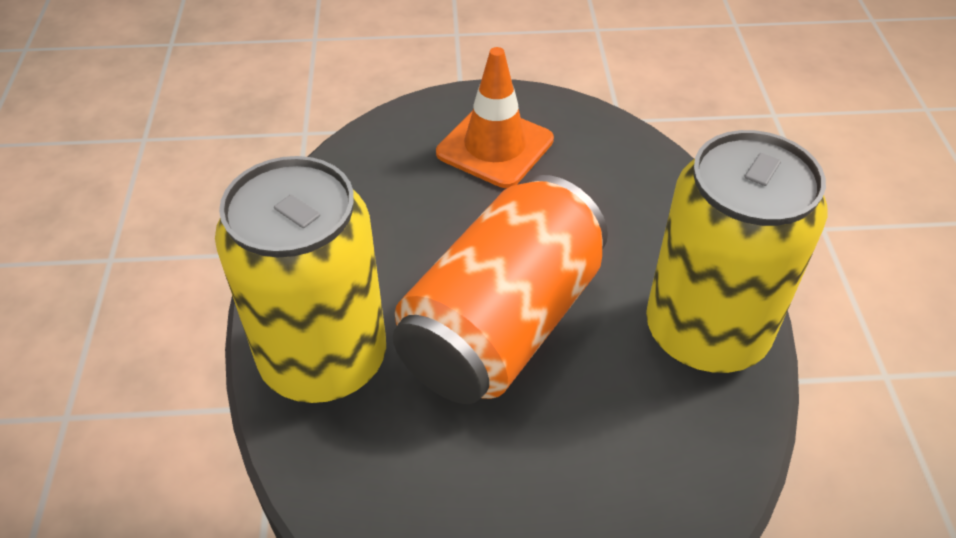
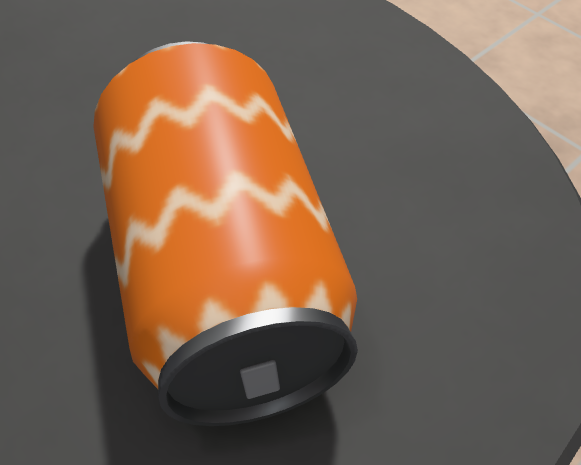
orange traffic cone: 1 -> 0
yellow can: 2 -> 0

